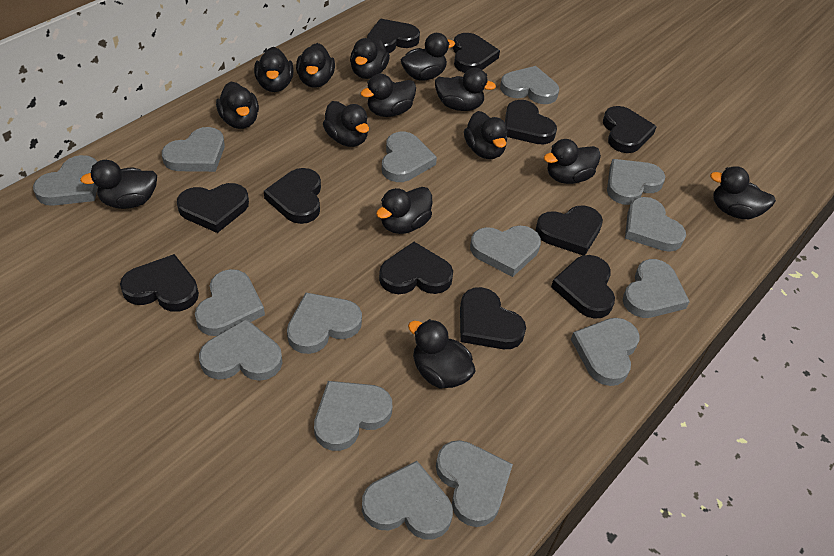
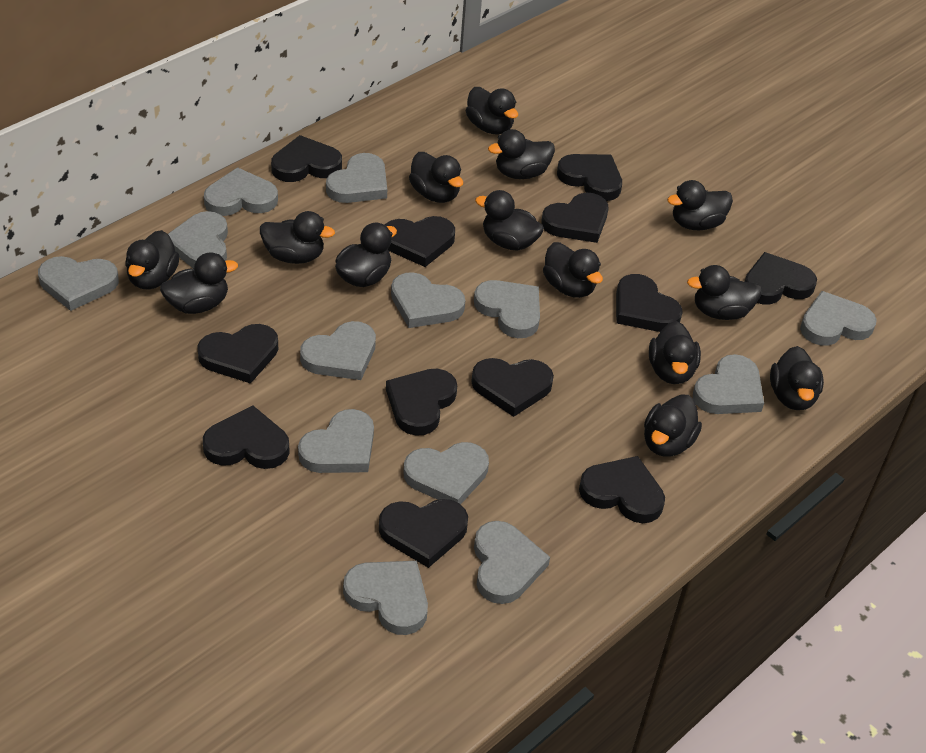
black heart: 11 -> 12
grey heart: 15 -> 13

